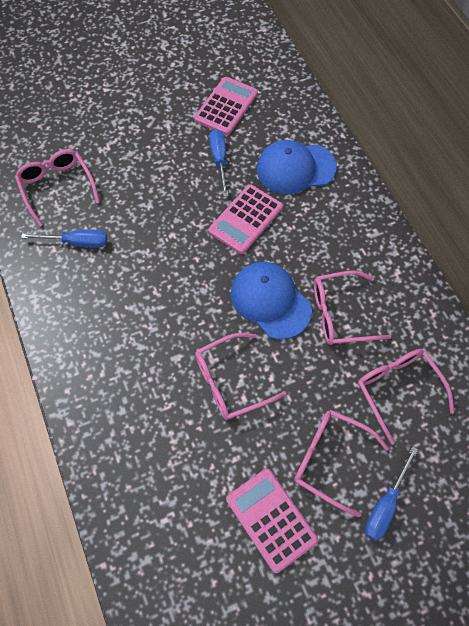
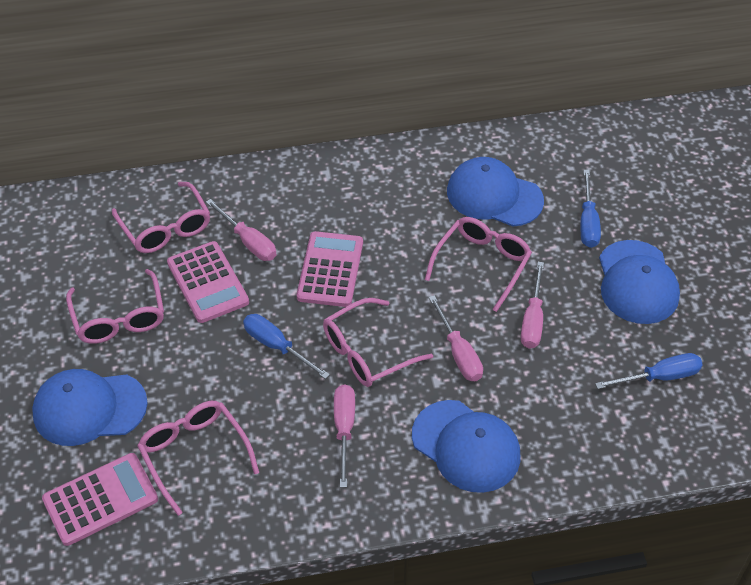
blue cap: 2 -> 4
pink screwdriver: 0 -> 4

